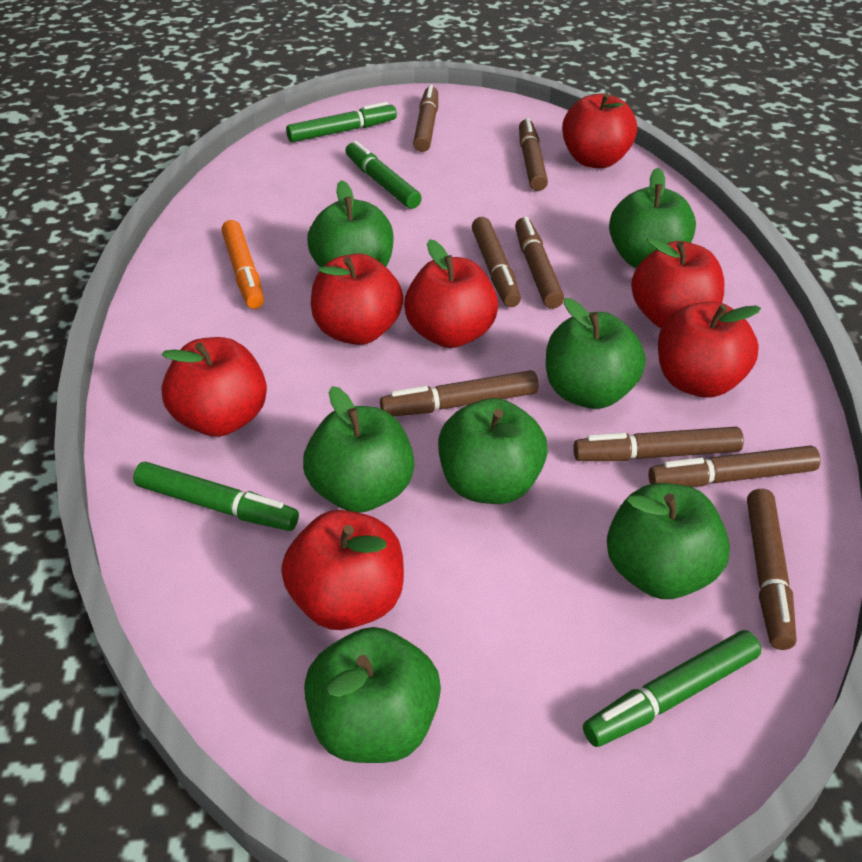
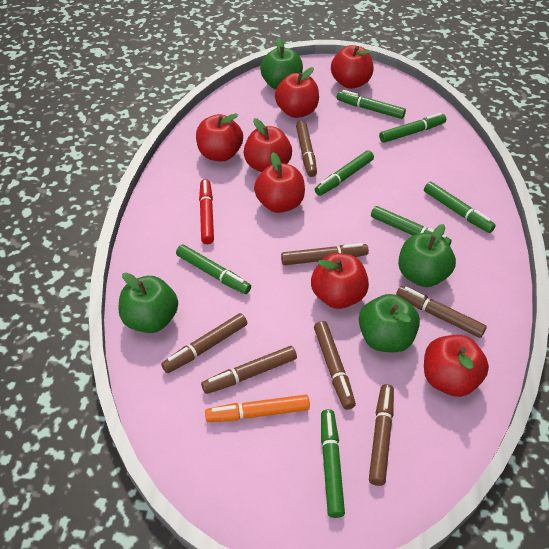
brown marker: 8 -> 7
green apple: 7 -> 4
green marker: 4 -> 7
red marker: 0 -> 1

